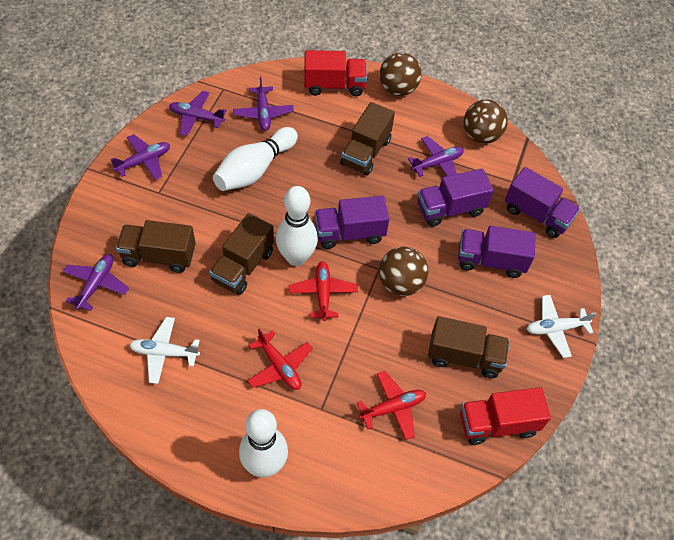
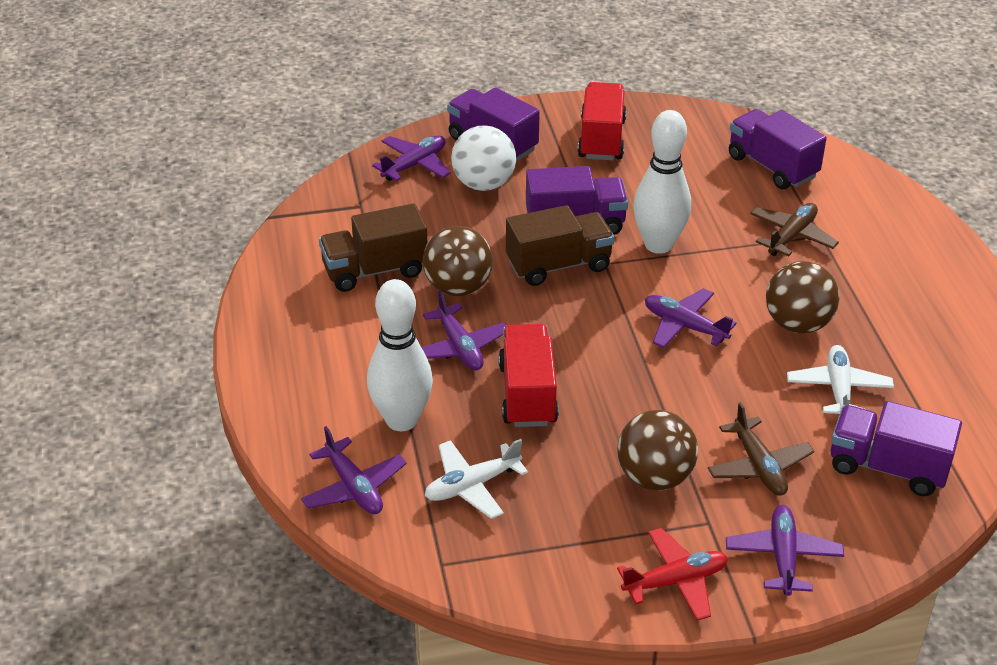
brown plane: 0 -> 2
brown truck: 4 -> 2
red plane: 3 -> 1
white ball: 0 -> 1
white bowling pin: 3 -> 2

